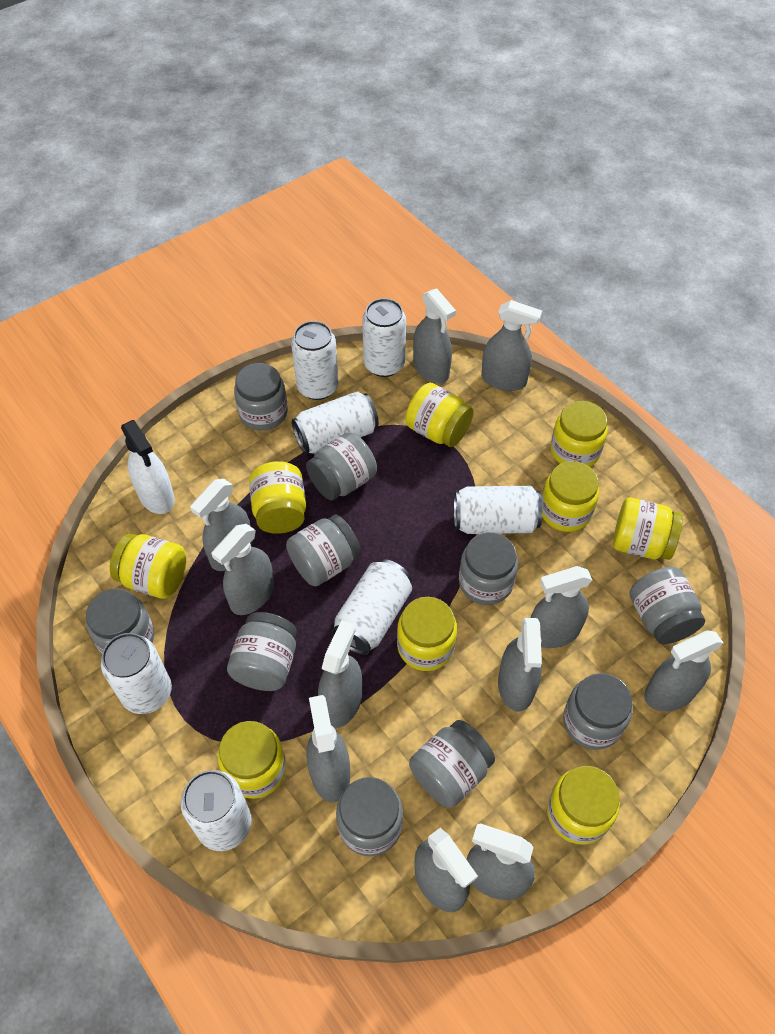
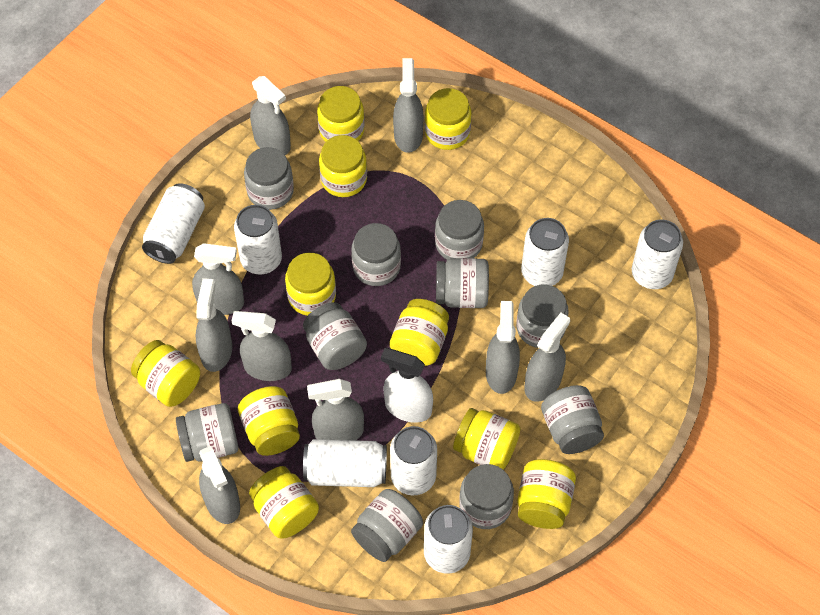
grey spray bottle: 11 -> 9
yellow jar: 9 -> 10

